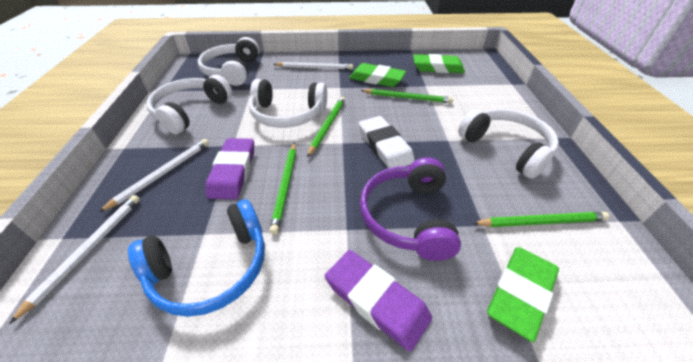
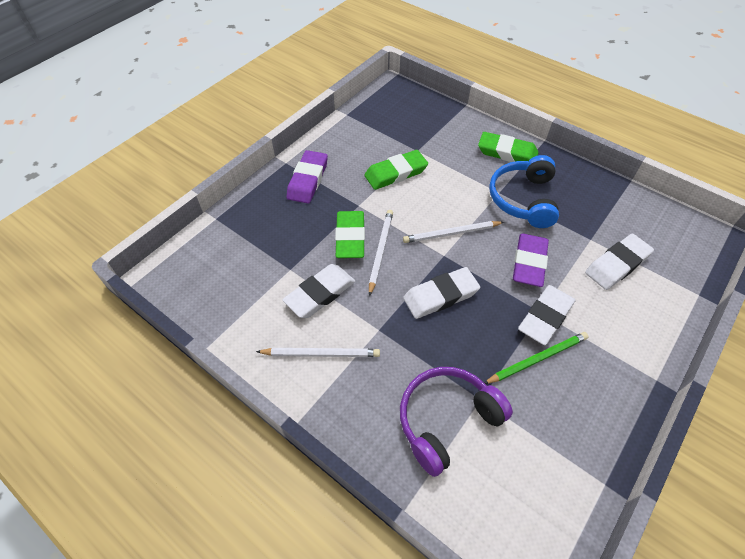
green pencil: 4 -> 1
white eraser: 1 -> 4
white headphones: 4 -> 0

